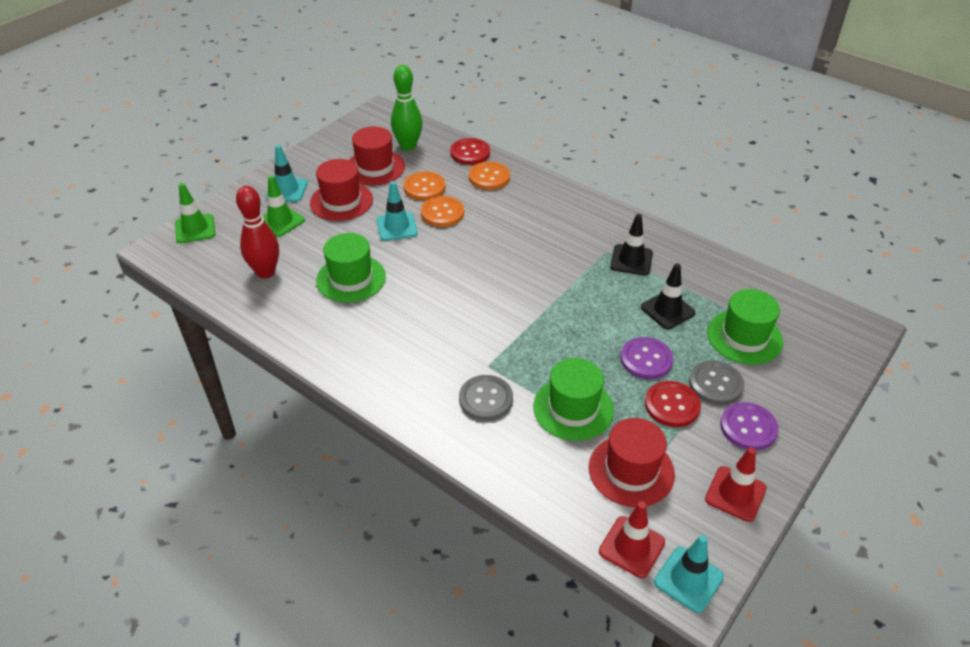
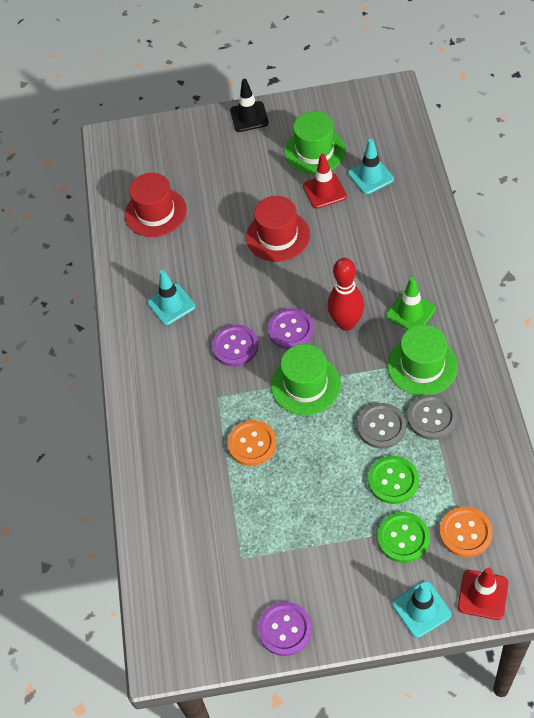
black traffic cone: 2 -> 1
green bowling pin: 1 -> 0
green button: 0 -> 2
green traffic cone: 2 -> 1
orange button: 3 -> 2
purple button: 2 -> 3
red button: 2 -> 0
red hat: 3 -> 2

